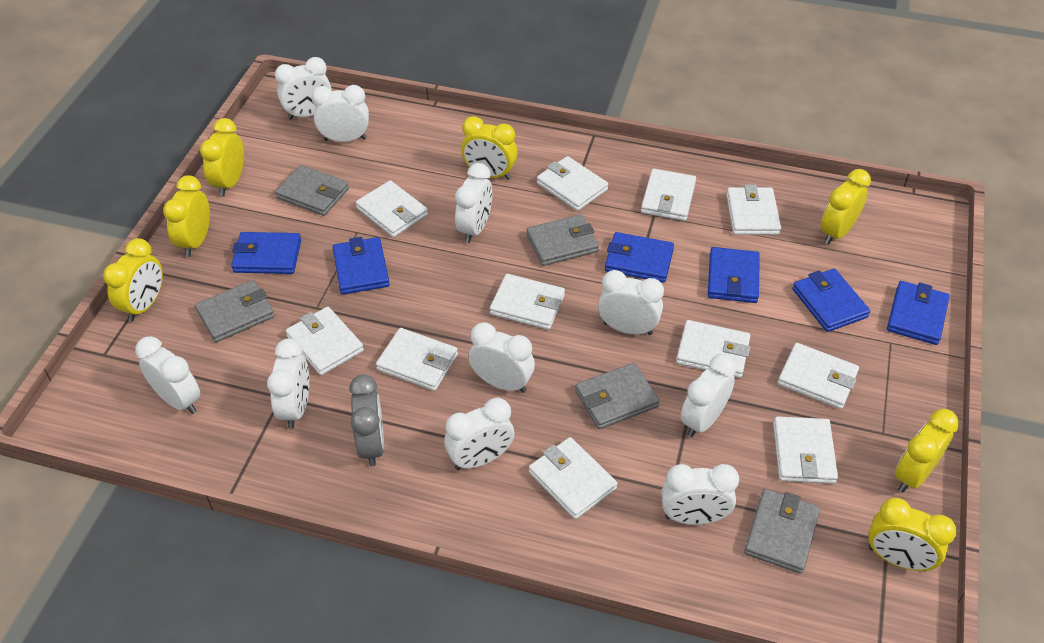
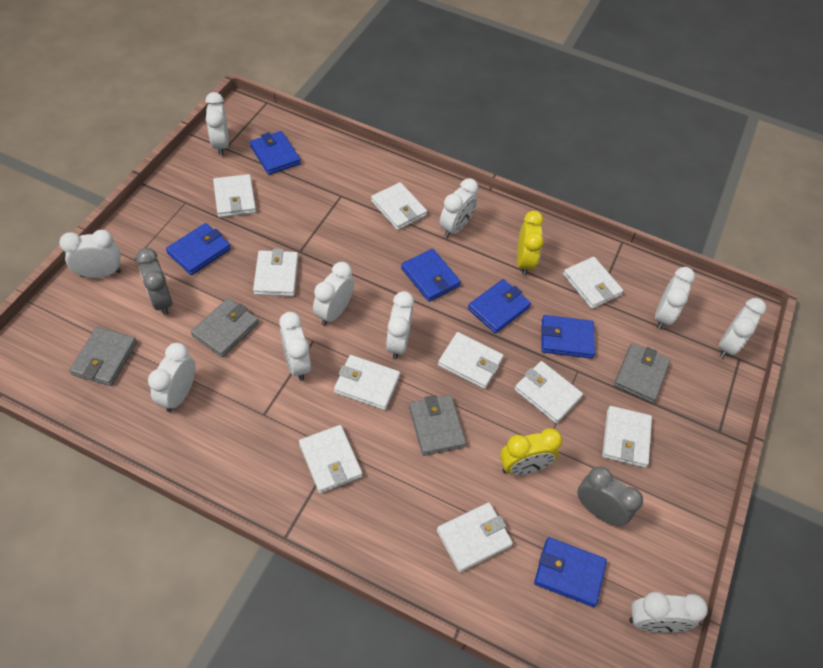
grey clock: 1 -> 2
grey wallet: 5 -> 4
white wallet: 11 -> 10
yellow clock: 7 -> 2

